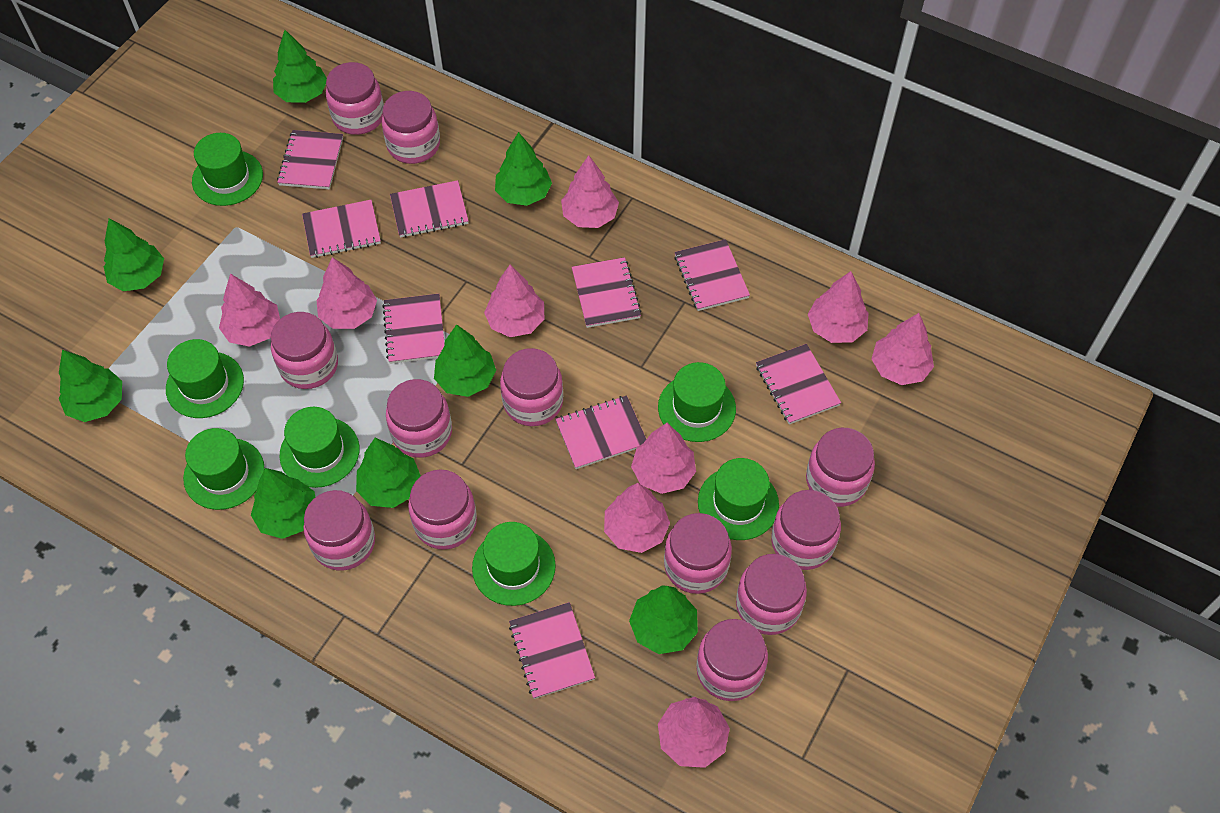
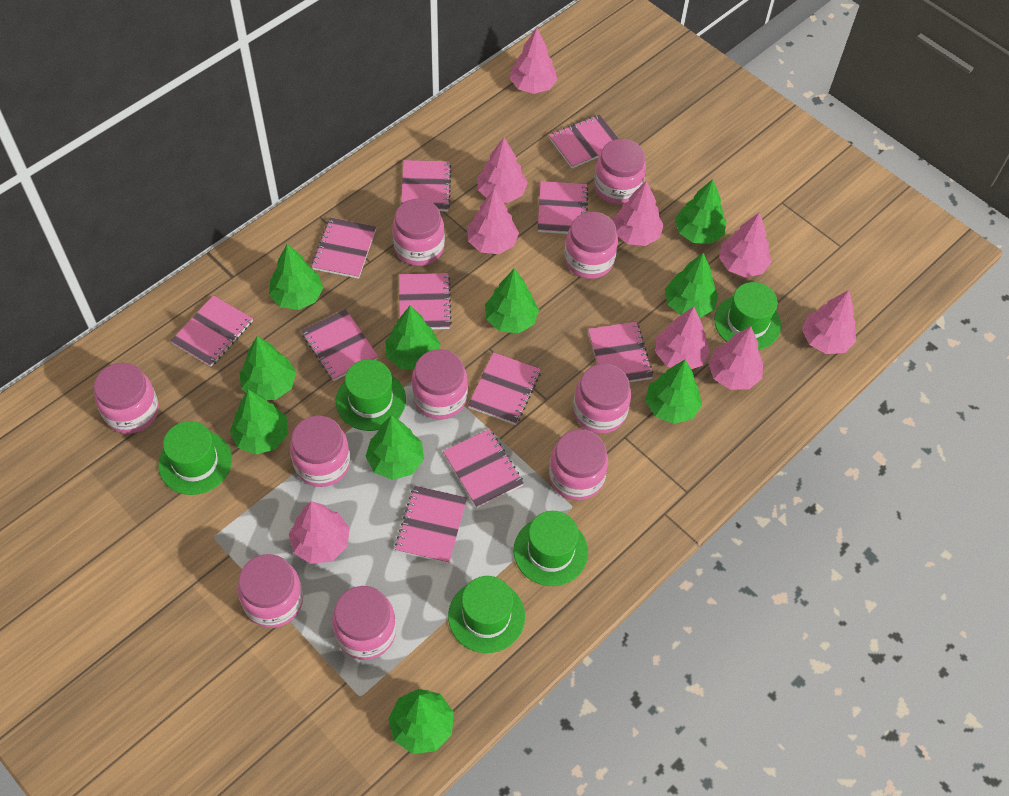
green hat: 7 -> 5
green tree: 8 -> 10
pink jar: 12 -> 10
pink notebook: 9 -> 11

